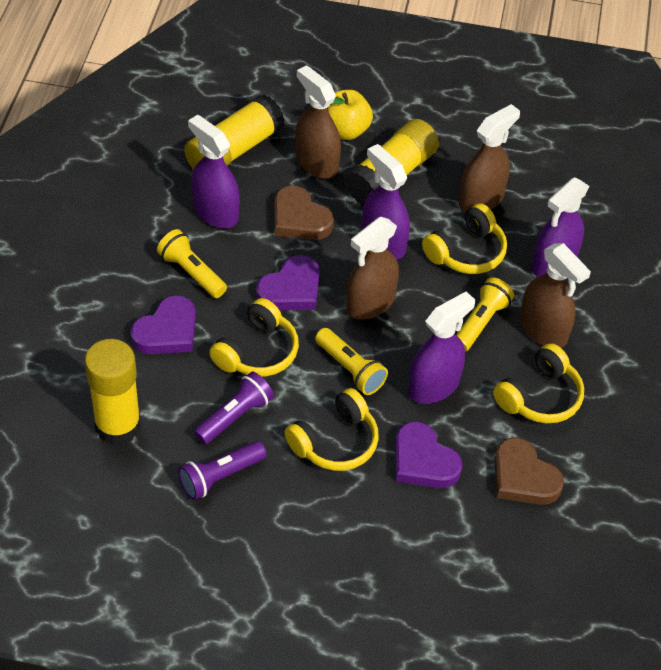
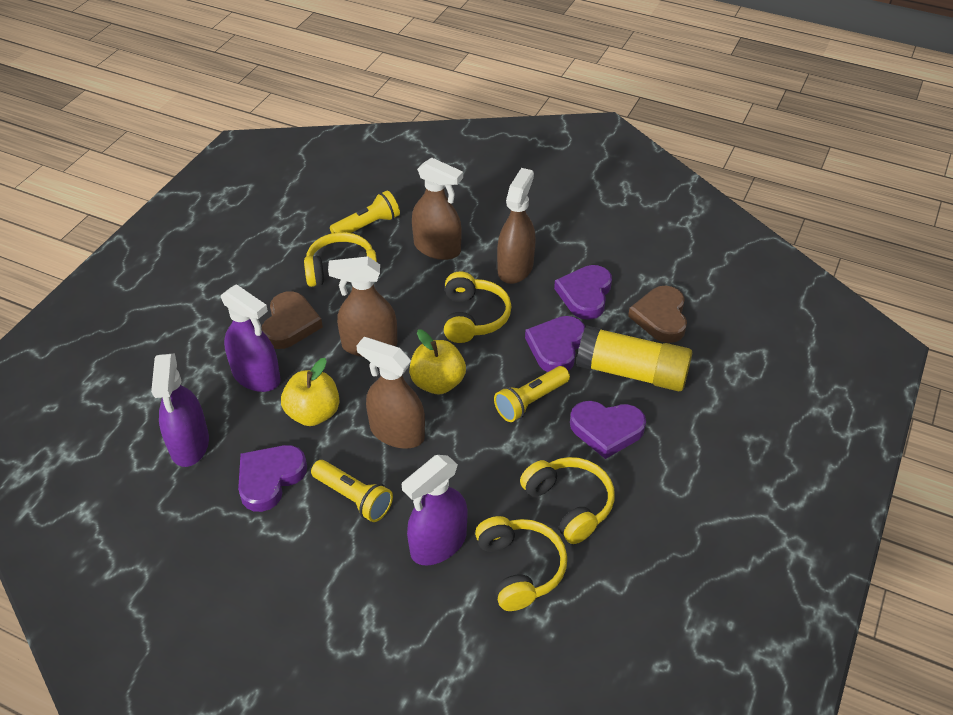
purple flashlight: 2 -> 0
purple heart: 3 -> 4
purple spray bottle: 4 -> 3
yellow apple: 1 -> 2
yellow glue stick: 3 -> 1

